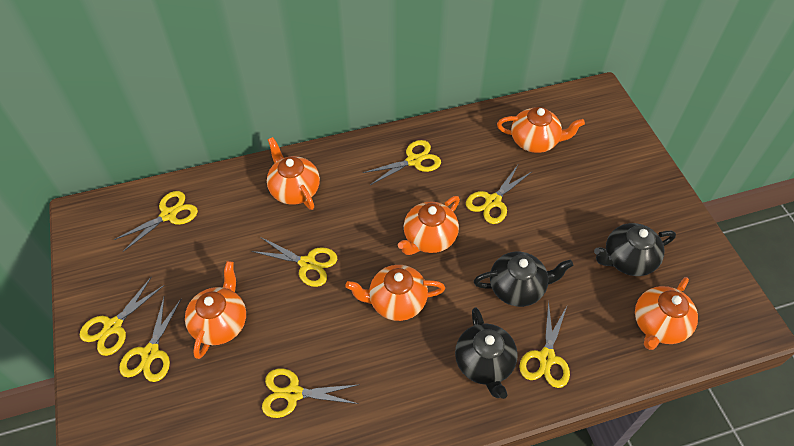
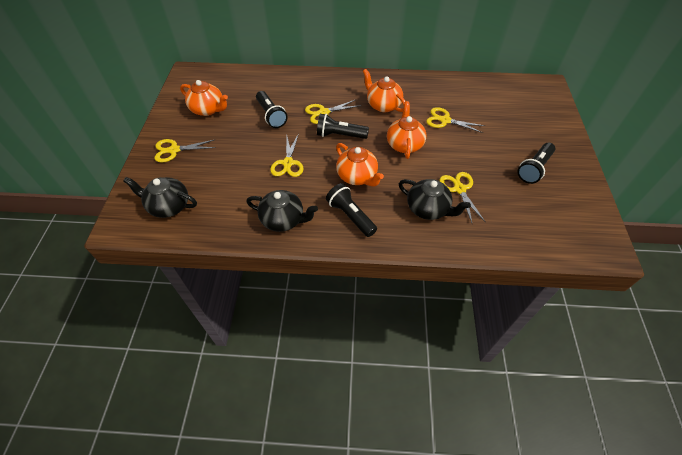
black flashlight: 0 -> 4
orange teapot: 6 -> 4
yellow scissors: 8 -> 5

